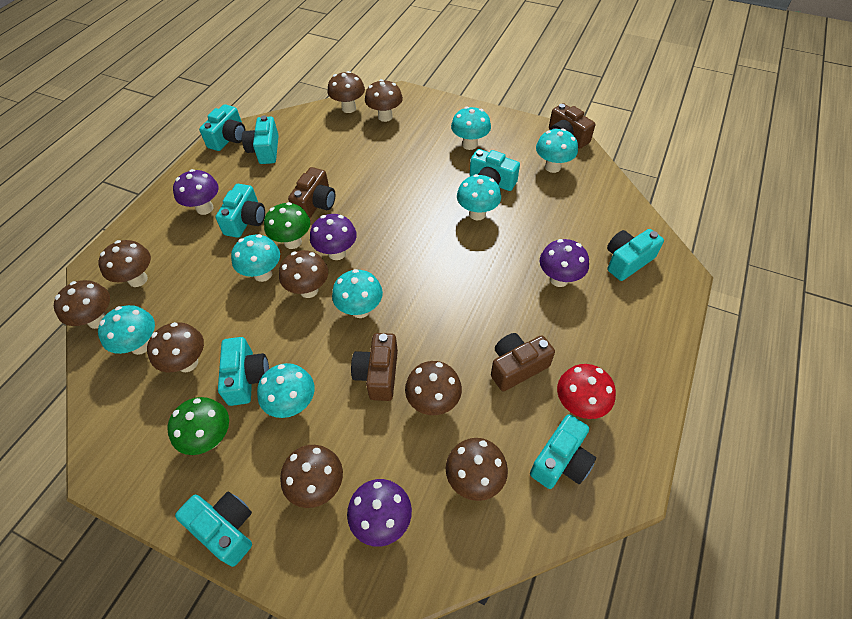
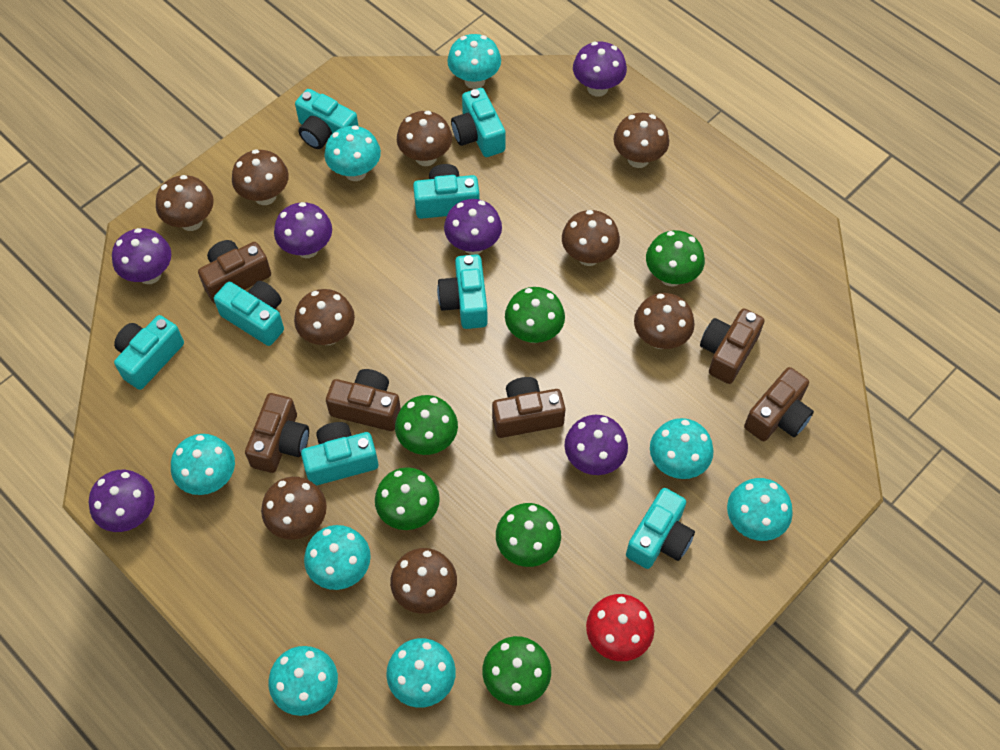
brown camera: 4 -> 6
green mushroom: 2 -> 6
purple mushroom: 4 -> 6
turquoise mushroom: 7 -> 8

